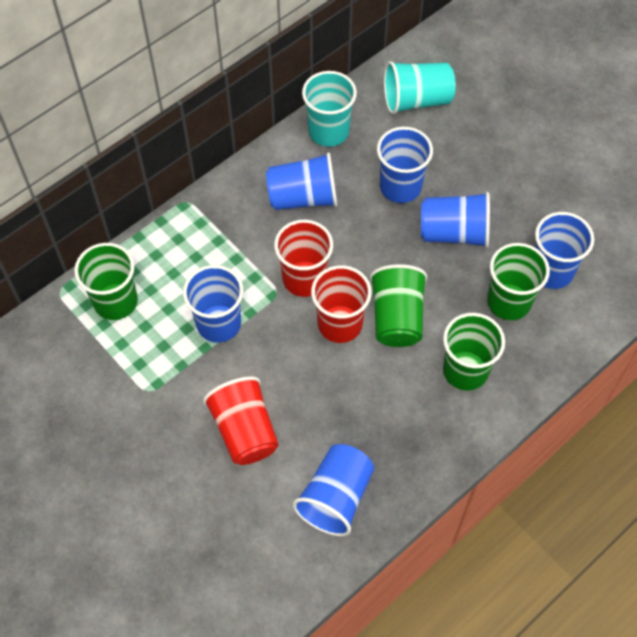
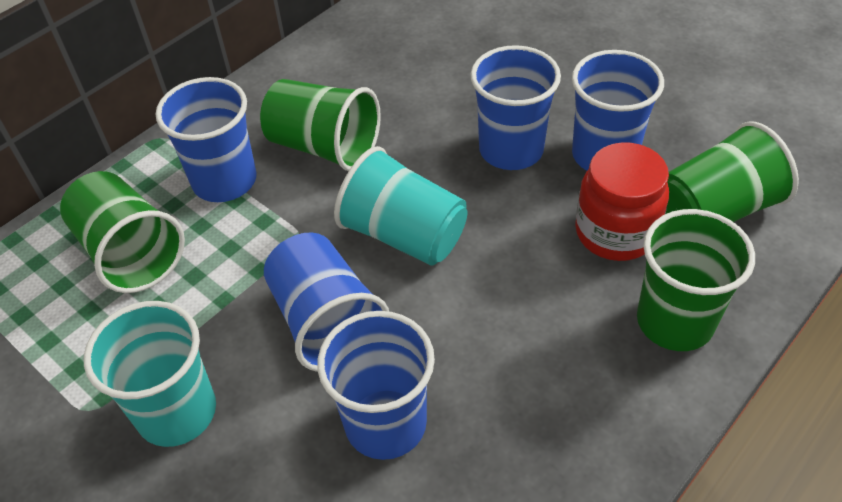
blue cup: 6 -> 5
red cup: 3 -> 0
red jar: 0 -> 1

